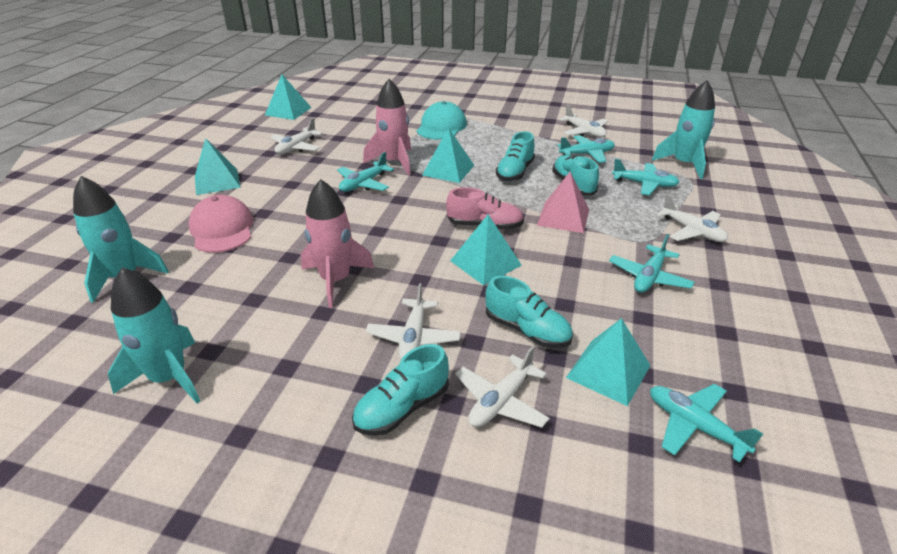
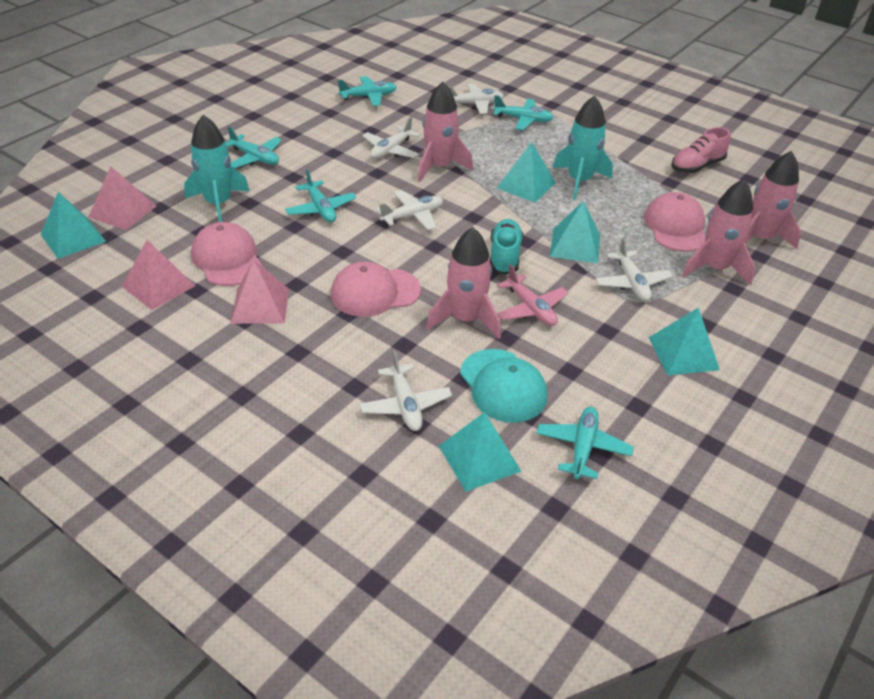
pink cap: 1 -> 3
pink plane: 0 -> 1
pink pyramid: 1 -> 3
pink rocket: 2 -> 4
turquoise rocket: 3 -> 2
turquoise shoe: 4 -> 1

